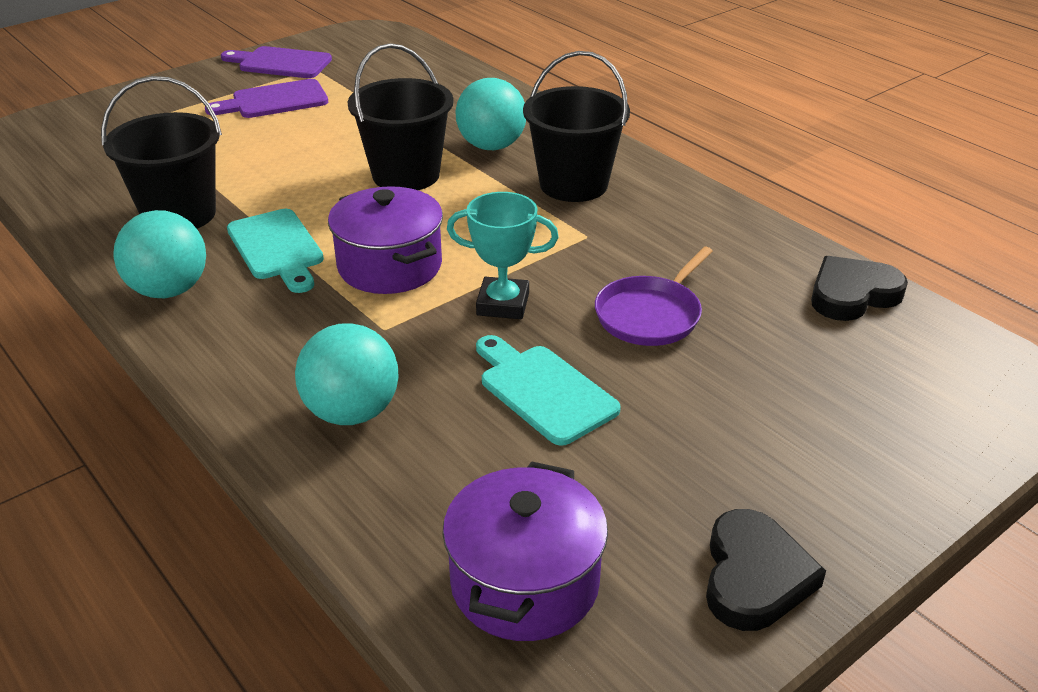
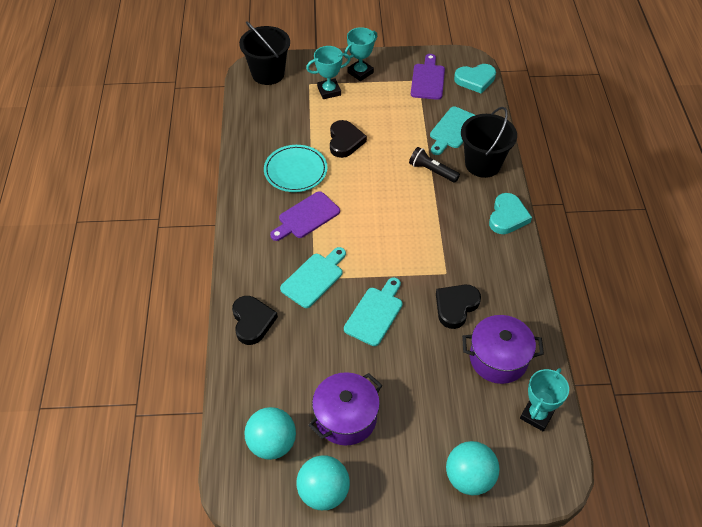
black bucket: 3 -> 2
black flashlight: 0 -> 1
black heart: 2 -> 3
purple pan: 1 -> 0
turquoise cutting board: 2 -> 3
turquoise heart: 0 -> 2
turquoise plate: 0 -> 1
turquoise trophy: 1 -> 3

